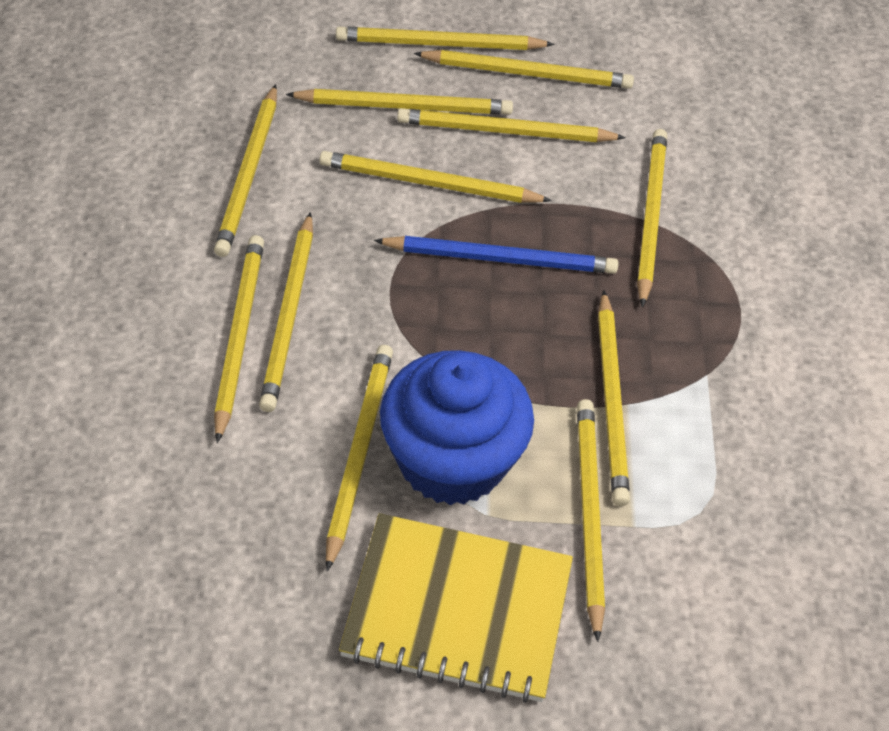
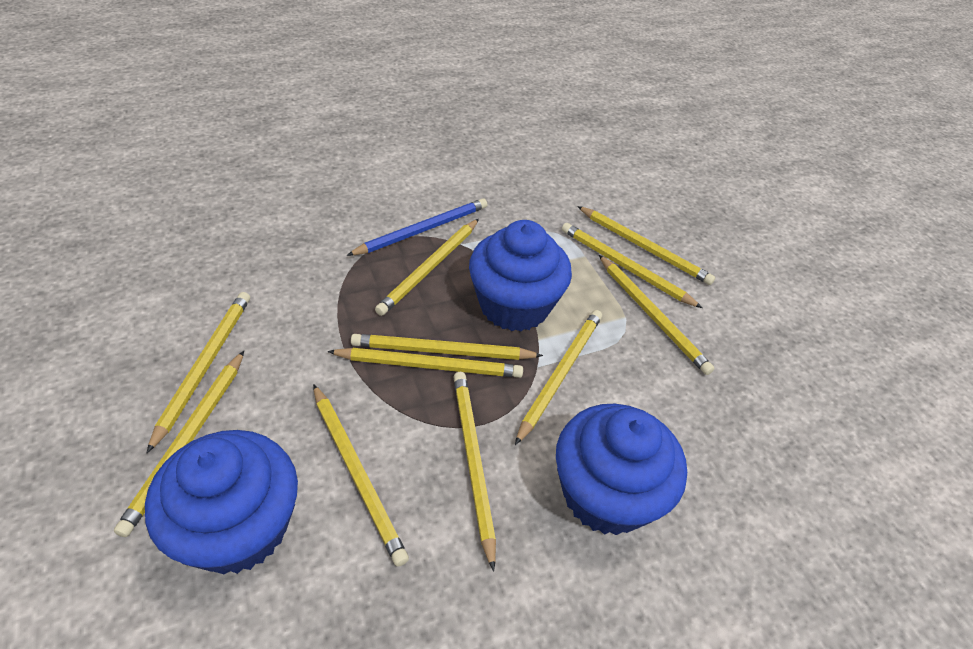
blue cupcake: 1 -> 3
yellow notebook: 1 -> 0
yellow pencil: 12 -> 11

